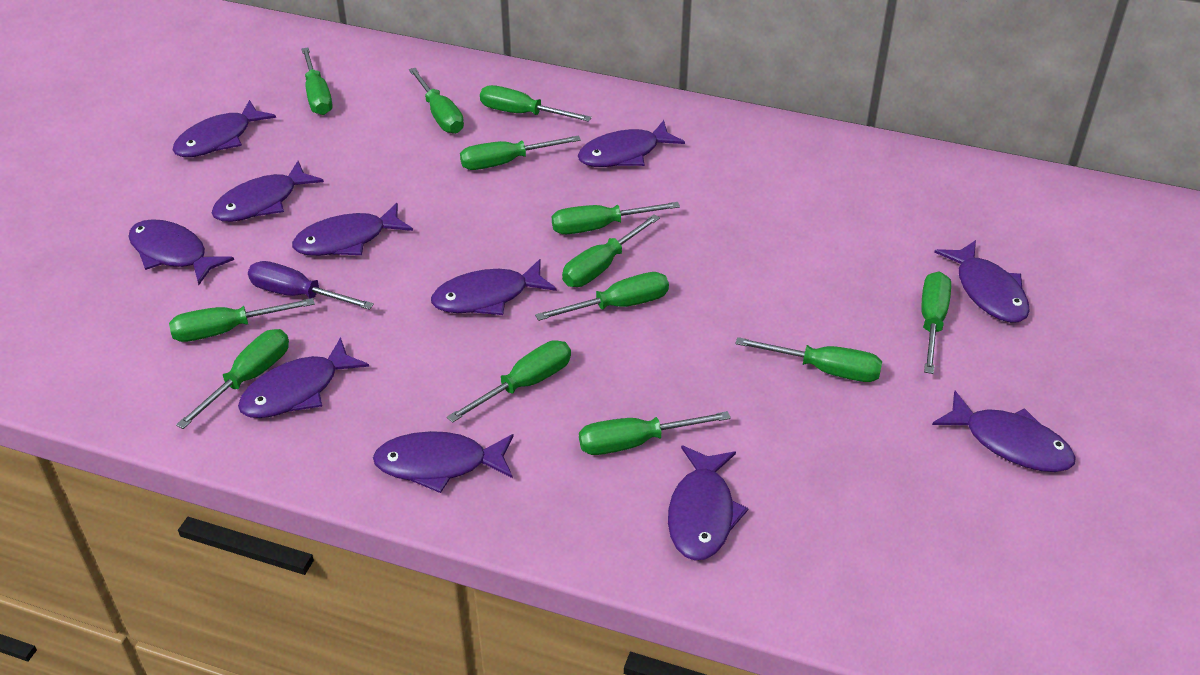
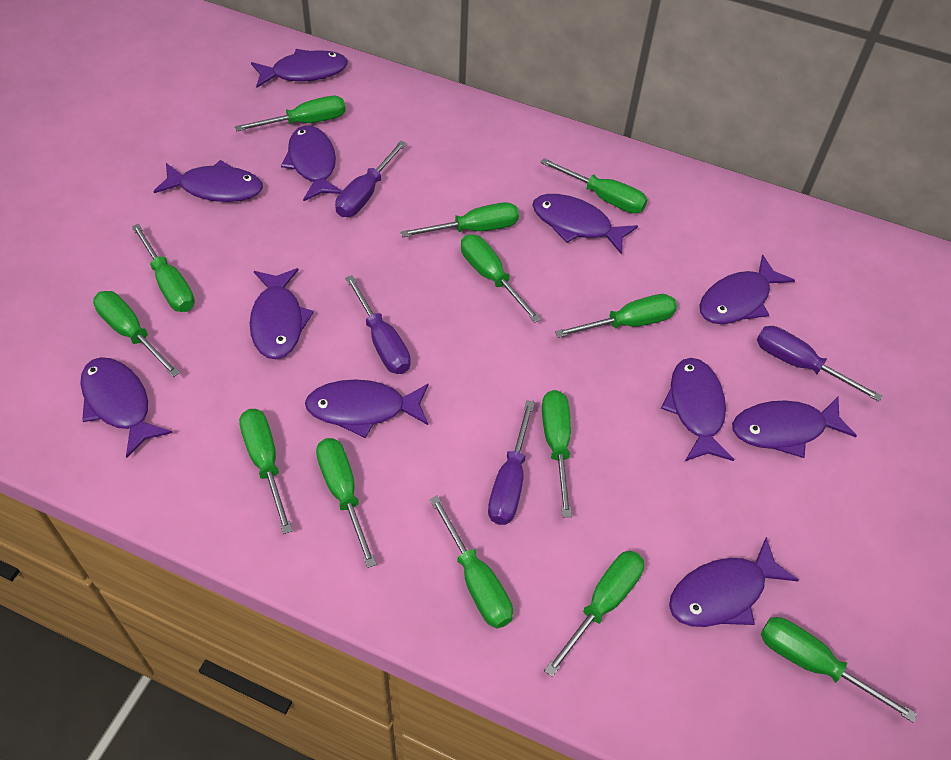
purple screwdriver: 1 -> 4

